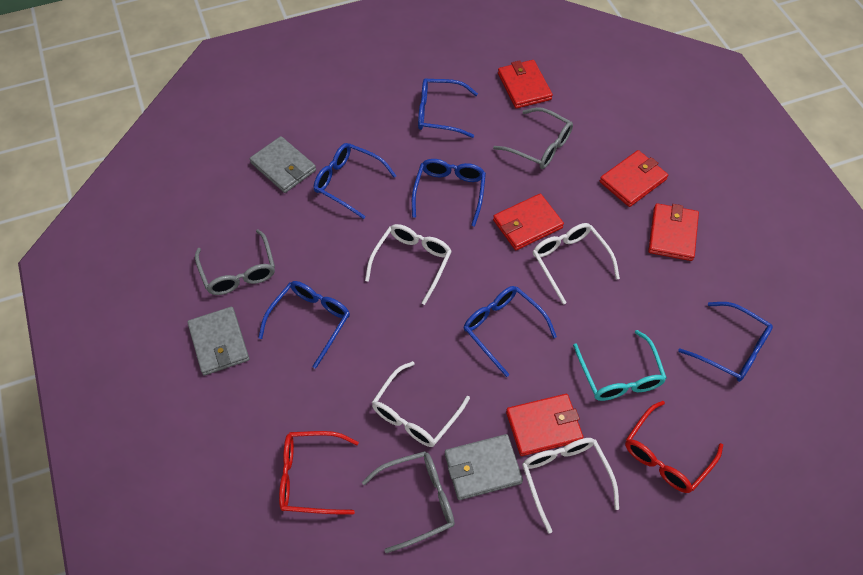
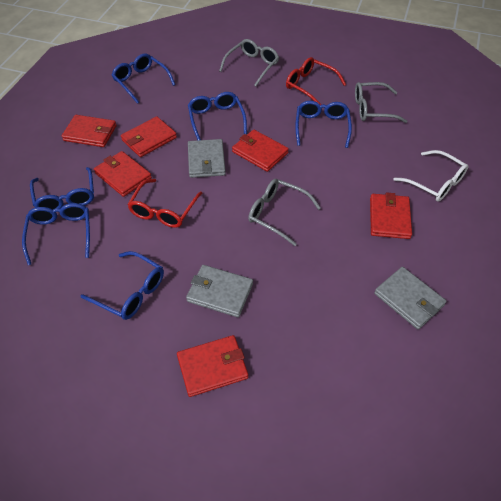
red wallet: 5 -> 6
turquoise glasses: 1 -> 0
white glasses: 4 -> 1

